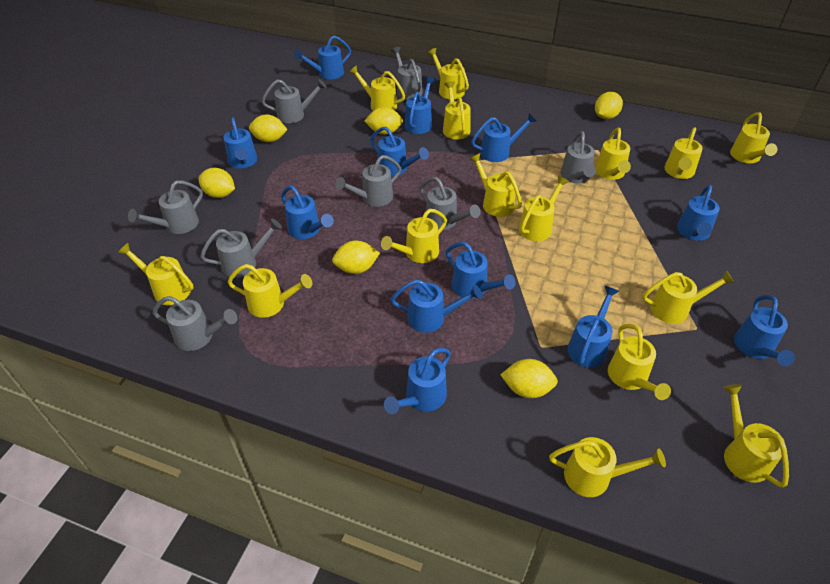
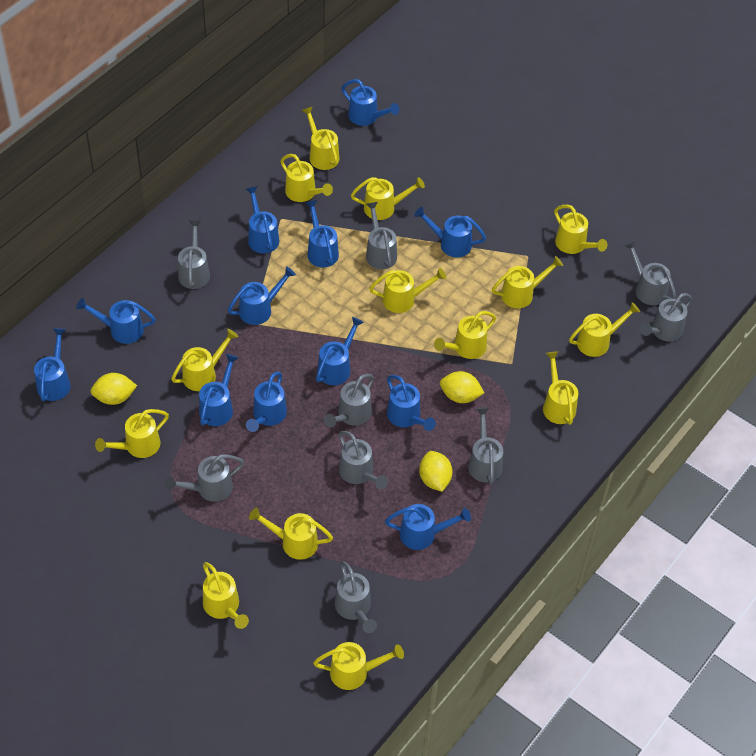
grey watering can: 8 -> 9
yellow lemon: 6 -> 3
yellow watering can: 15 -> 14

